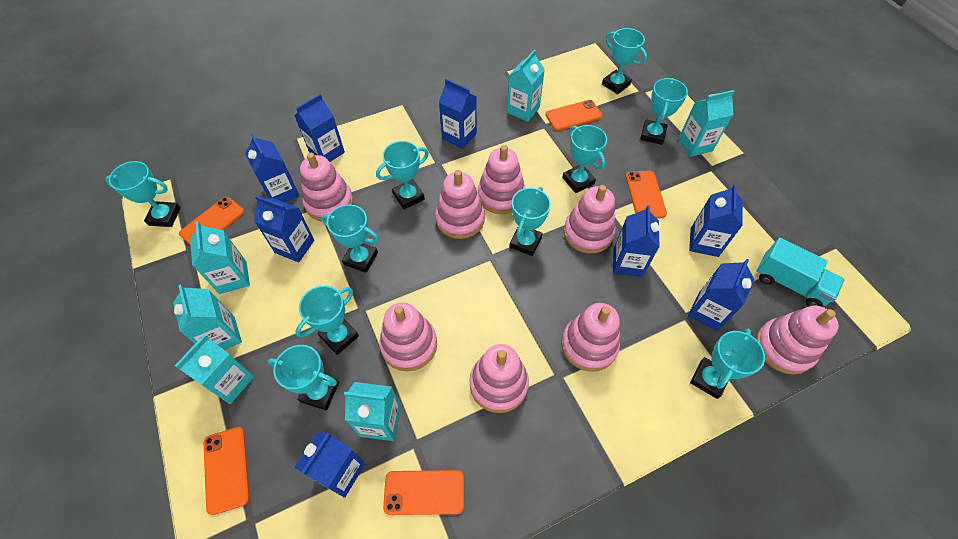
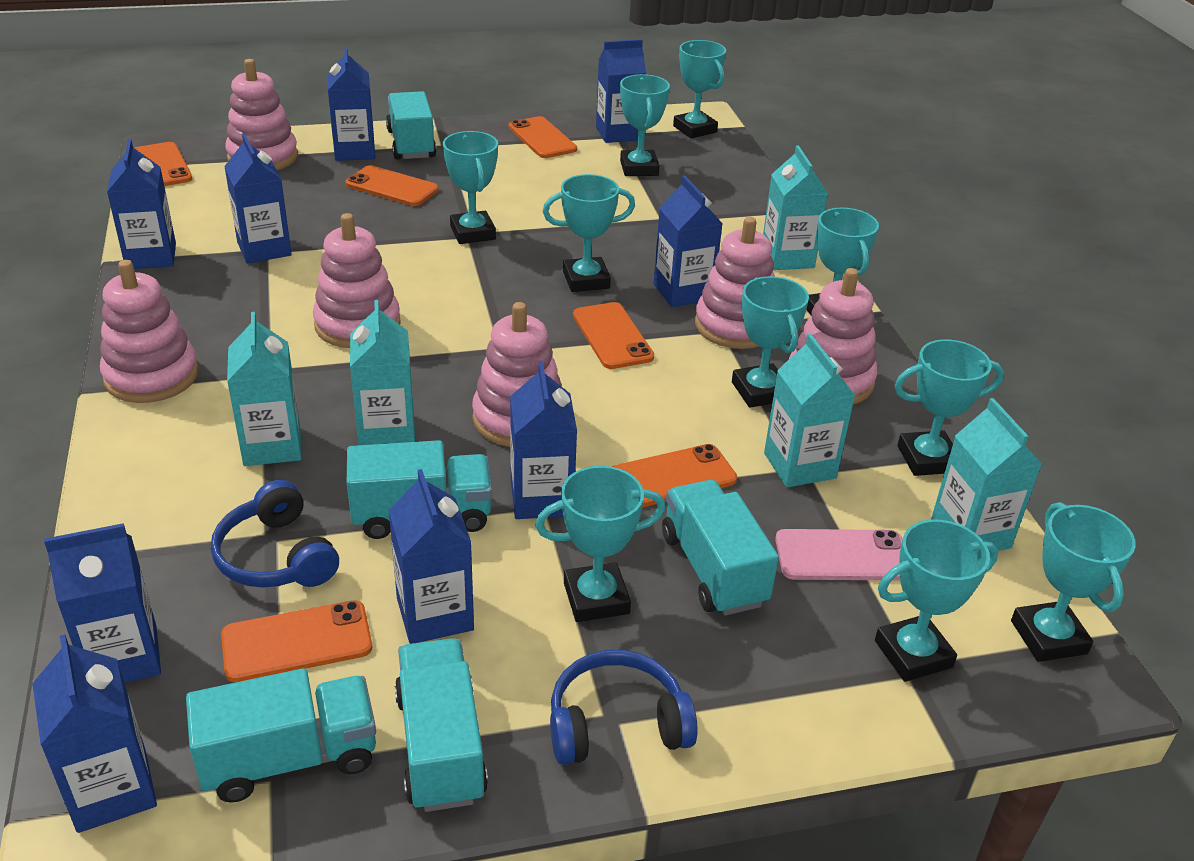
blue carton: 8 -> 9
blue headphones: 0 -> 2
orange phone: 5 -> 6
pink phone: 0 -> 1
pink stacking toy: 8 -> 6
turquoise carton: 6 -> 5
turquoise truck: 1 -> 5

